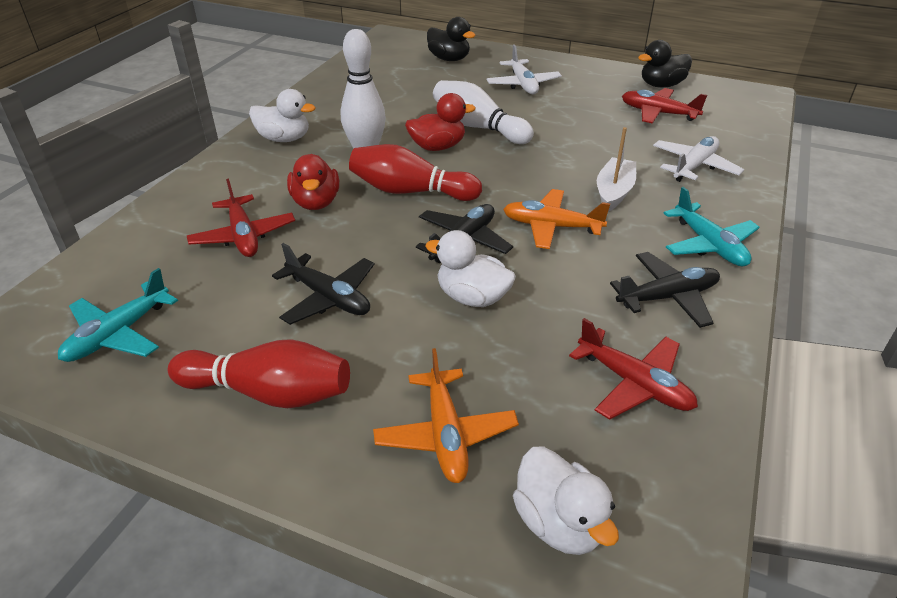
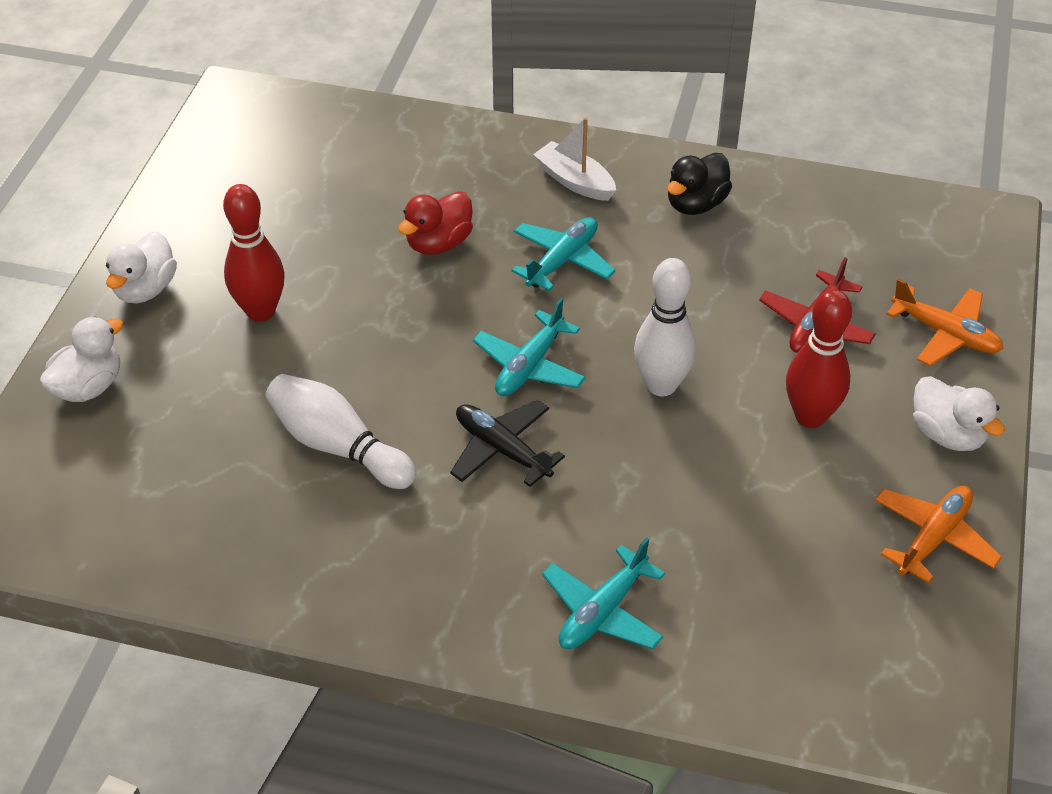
black duck: 2 -> 1
black plane: 3 -> 1
red duck: 2 -> 1
red plane: 3 -> 1
turquoise plane: 2 -> 3
white plane: 2 -> 0

